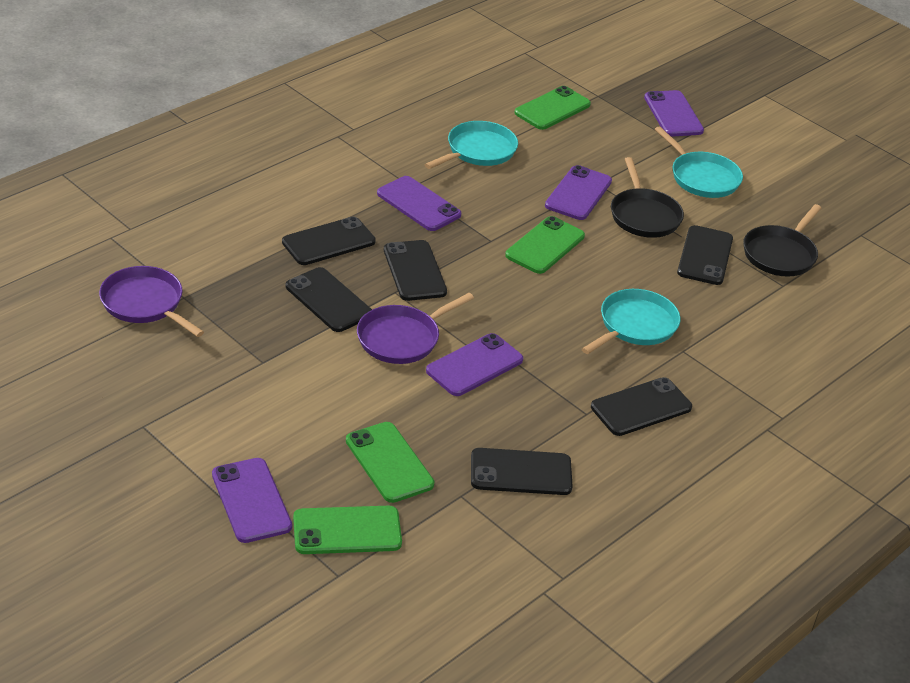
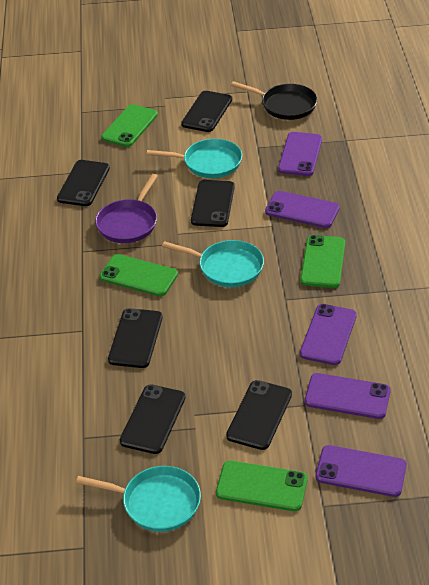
black pan: 2 -> 1
purple pan: 2 -> 1

